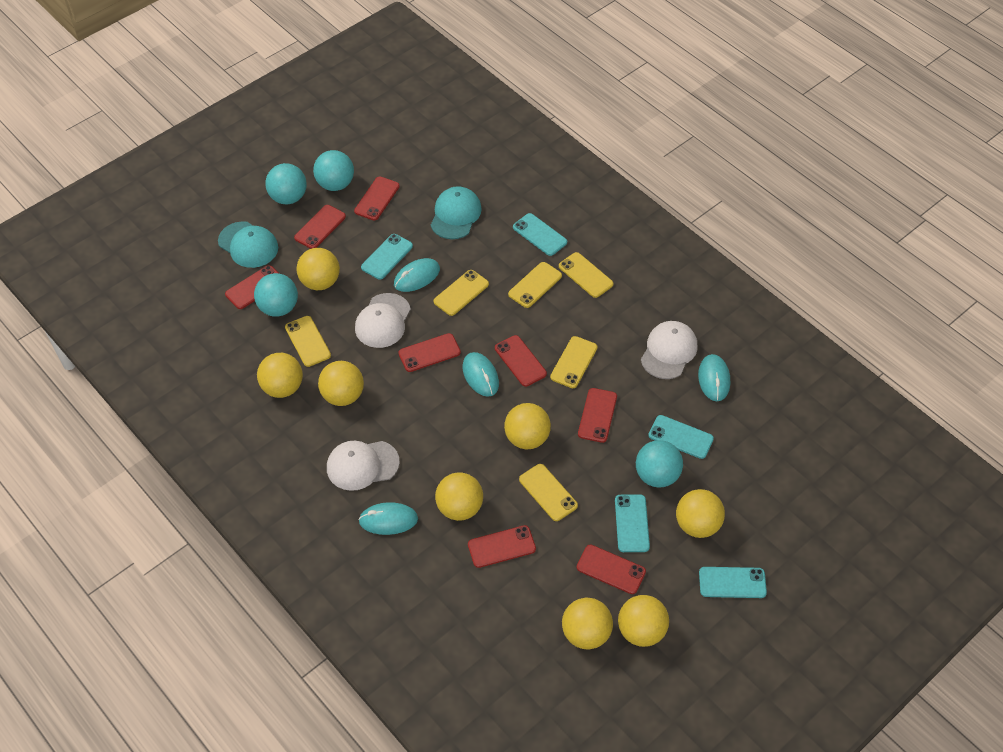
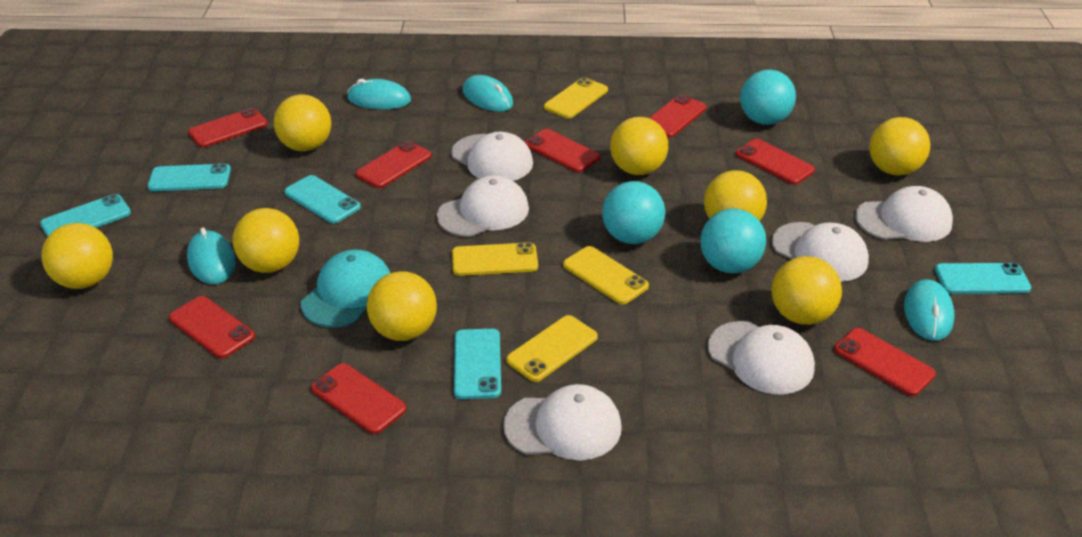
turquoise ball: 4 -> 3
turquoise cap: 2 -> 1
white cap: 3 -> 6
yellow phone: 6 -> 4

